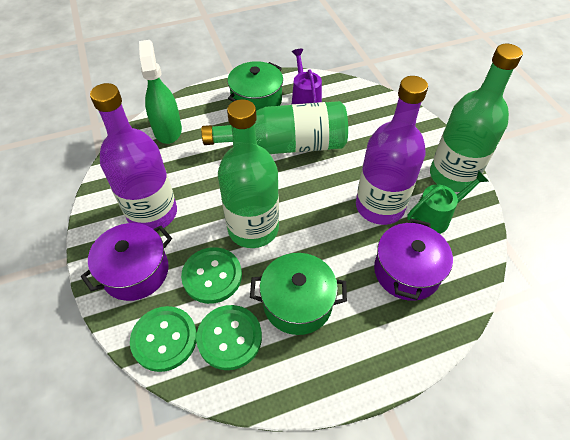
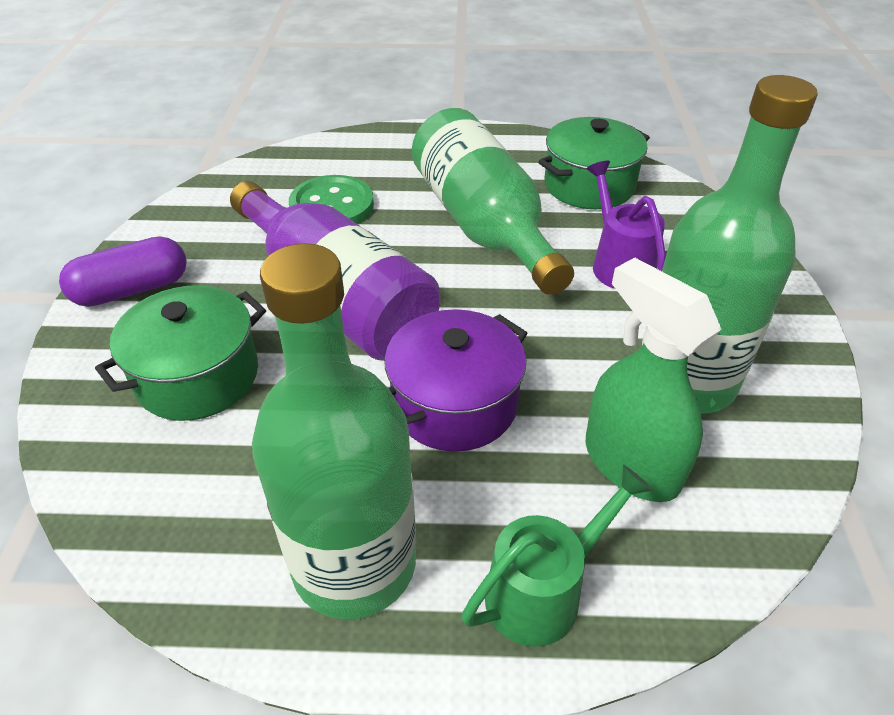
green button: 3 -> 1
purple bottle: 2 -> 1
purple capsule: 0 -> 1
purple pot: 2 -> 1

